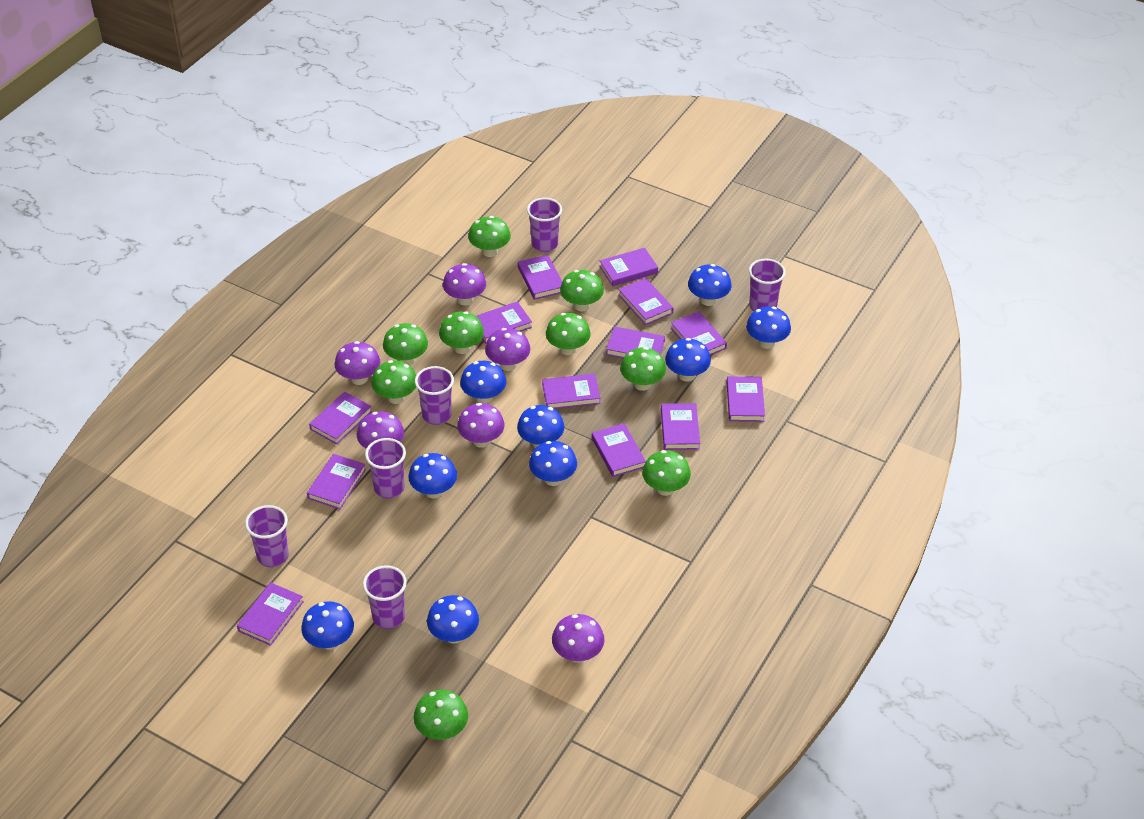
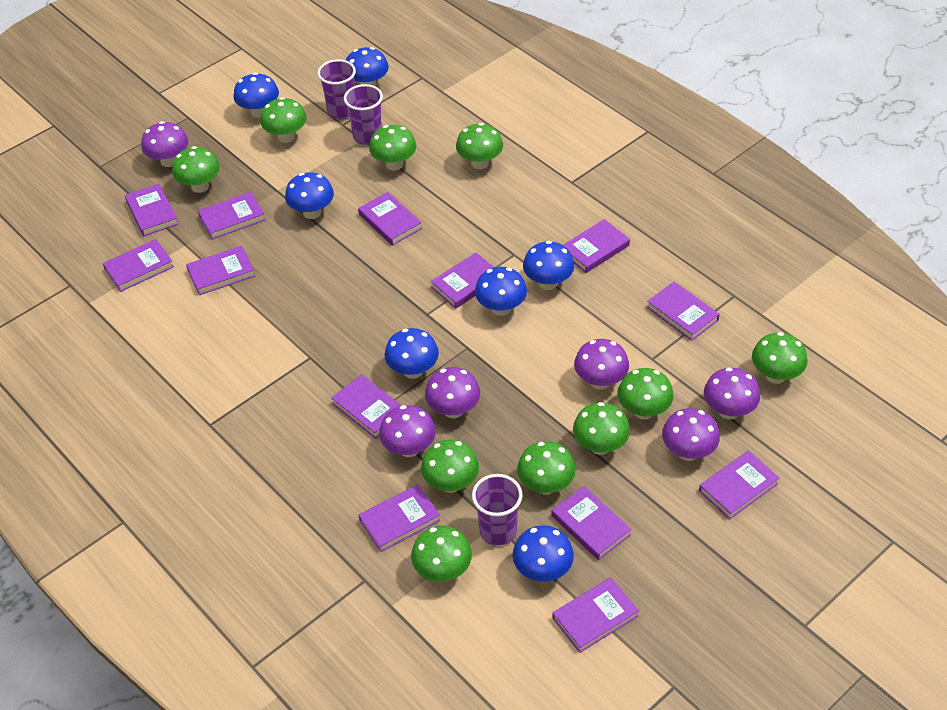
blue mushroom: 9 -> 7
green mushroom: 9 -> 10
purple cup: 6 -> 3

